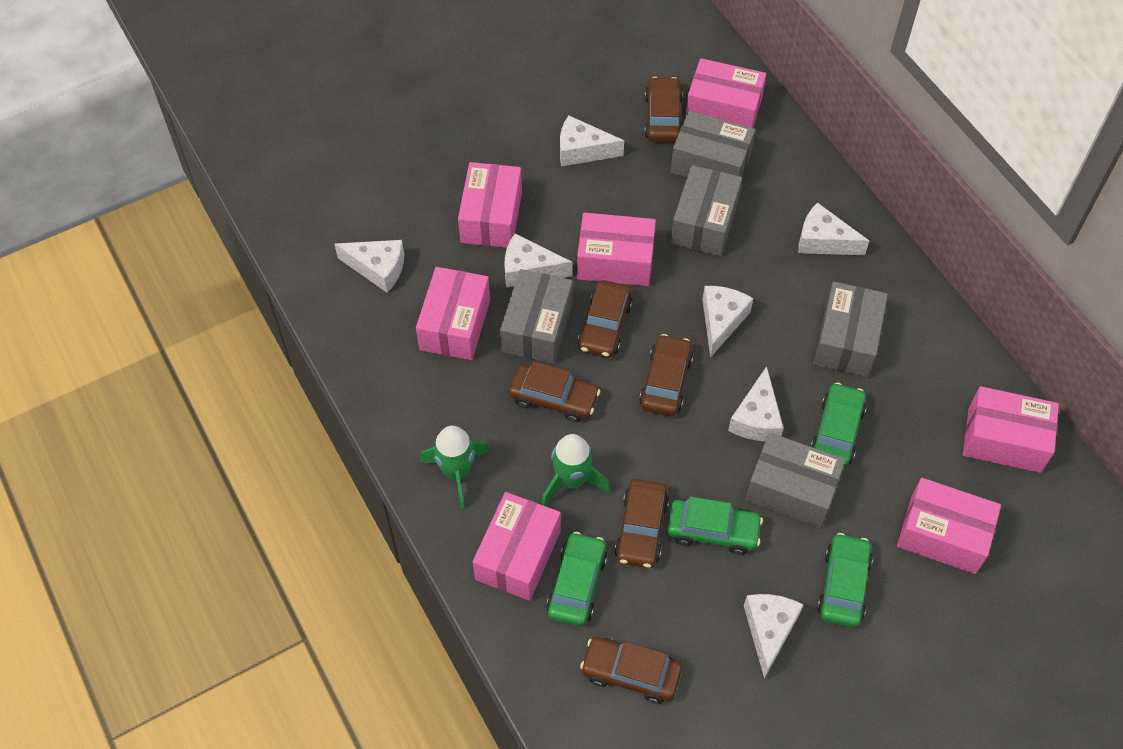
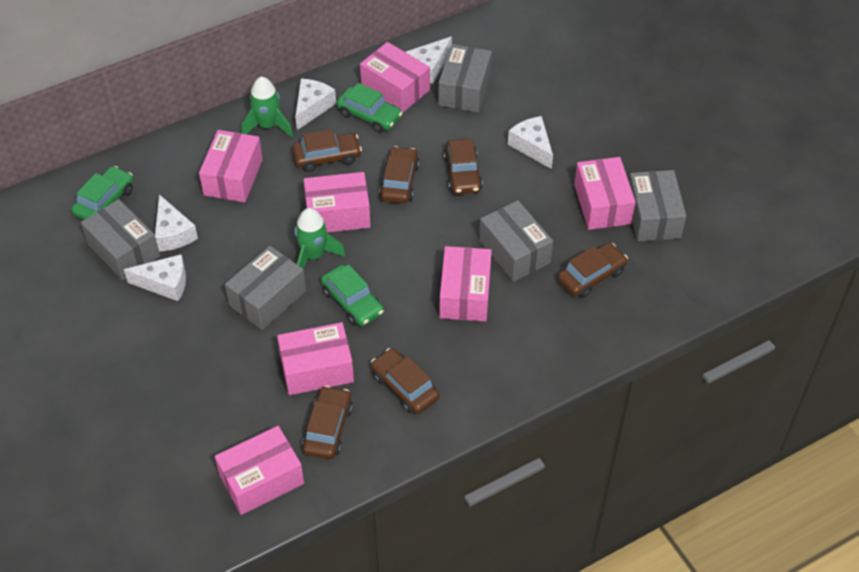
green car: 4 -> 3
white cheese: 7 -> 5

